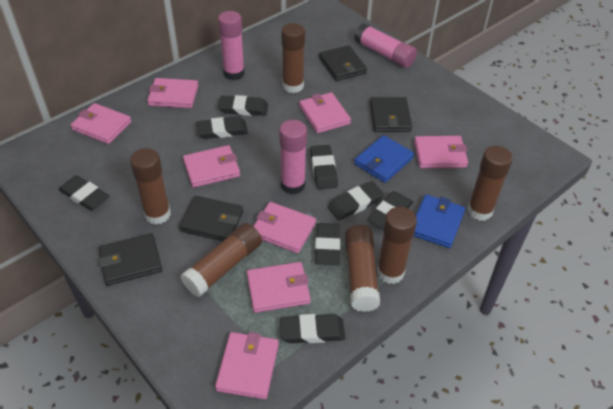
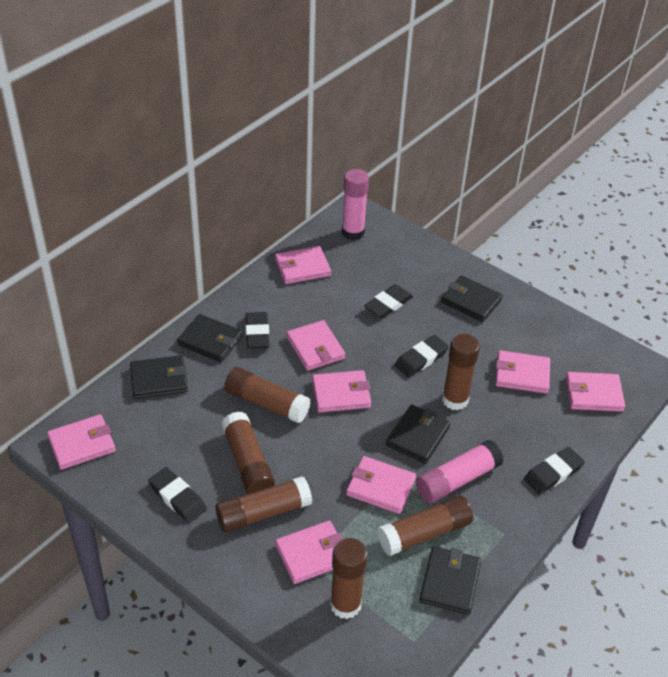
black eraser: 8 -> 5
black wallet: 4 -> 5
blue wallet: 2 -> 0
pink glue stick: 3 -> 2

